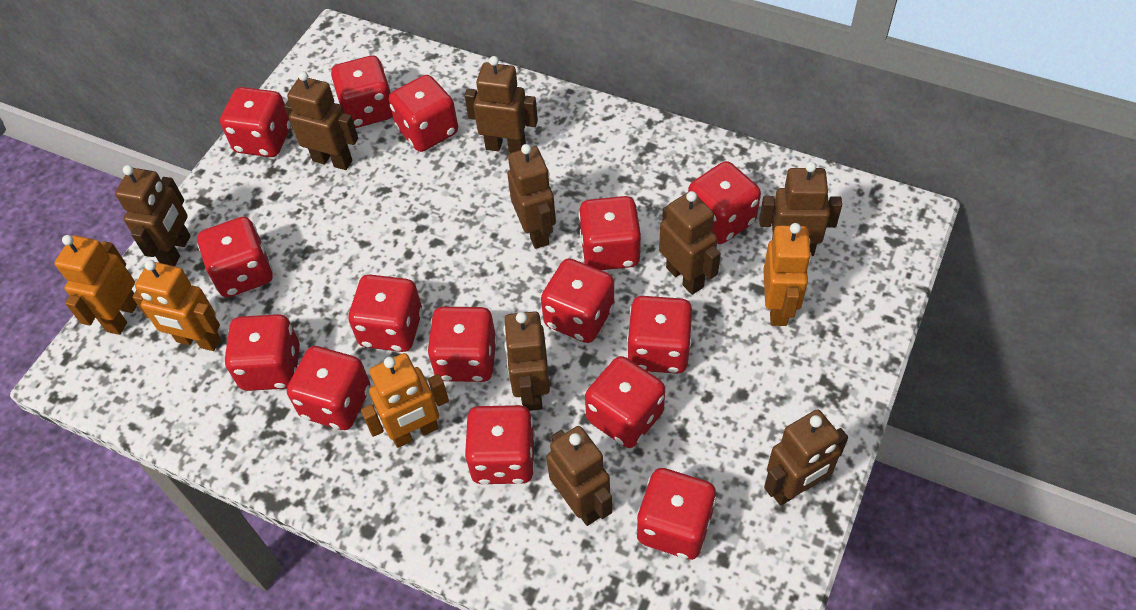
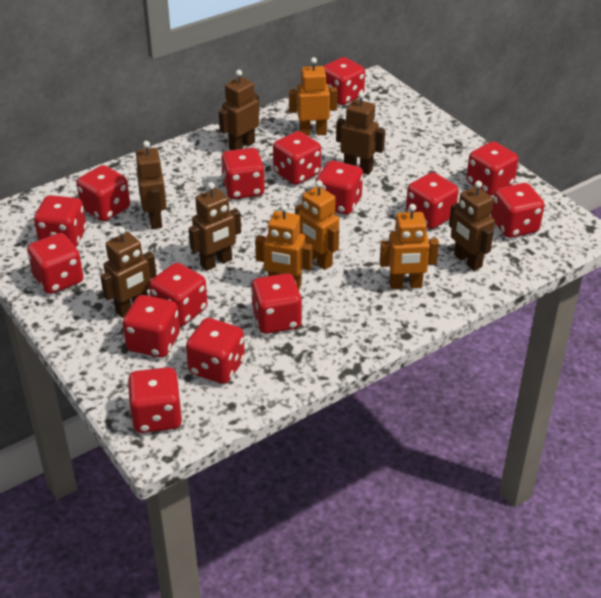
brown robot: 9 -> 6

